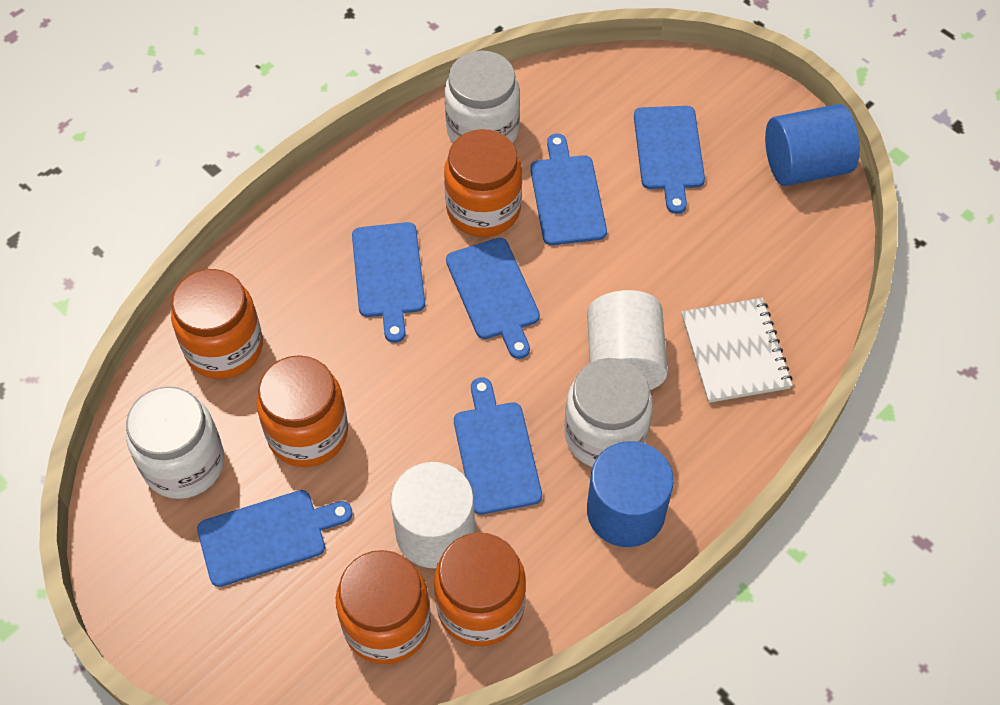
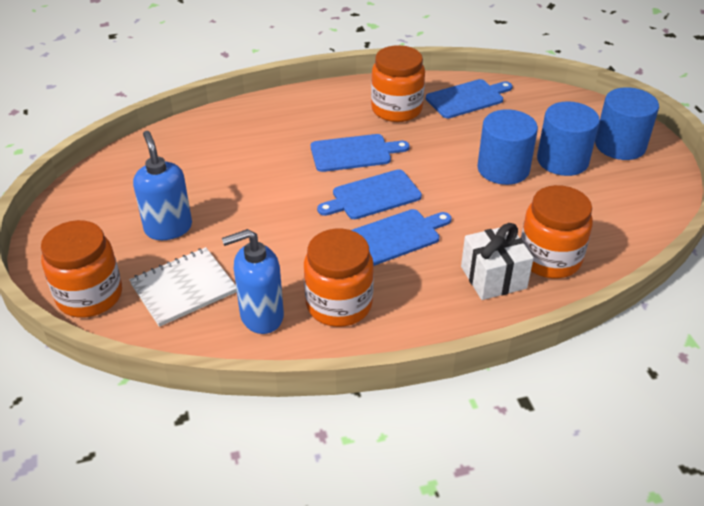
blue cutting board: 6 -> 4
blue cylinder: 2 -> 3
blue soap dispenser: 0 -> 2
orange jar: 5 -> 4
white cylinder: 2 -> 0
white gift: 0 -> 1
white jar: 3 -> 0

